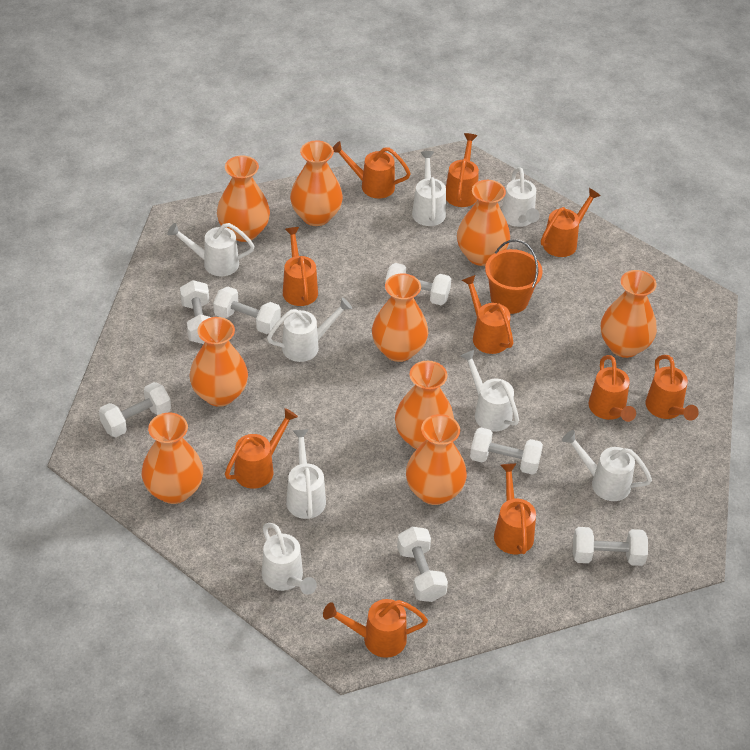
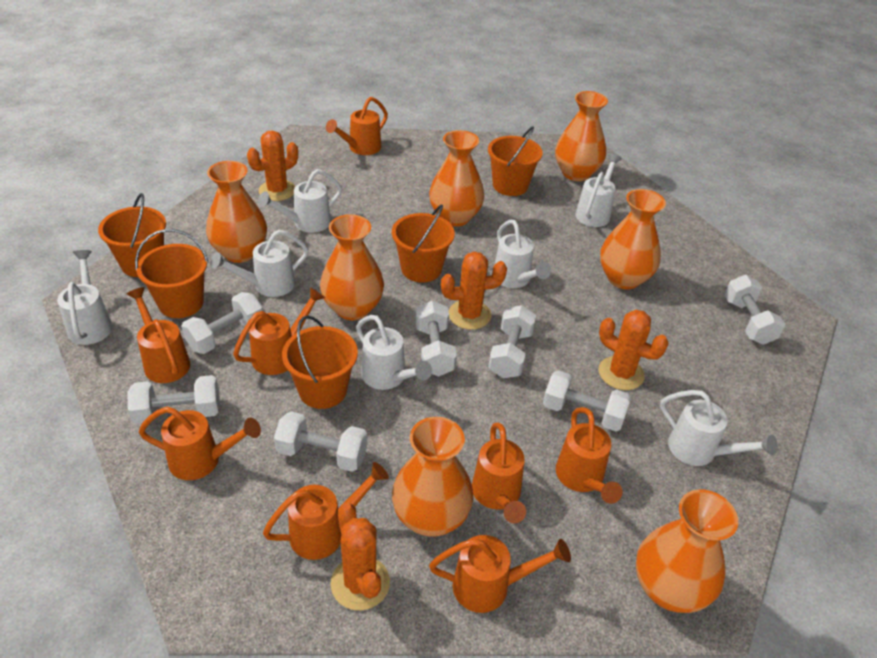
orange bucket: 1 -> 5
orange cactus: 0 -> 4
orange vase: 9 -> 7
orange watering can: 10 -> 8
white watering can: 8 -> 7

